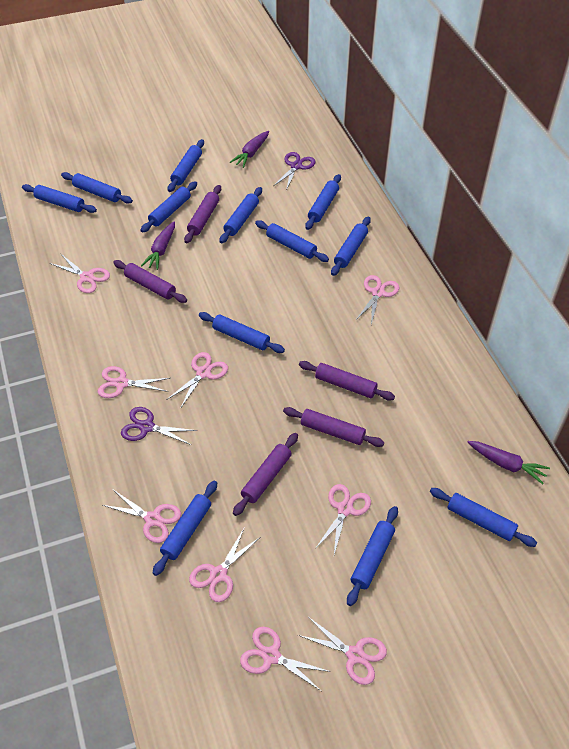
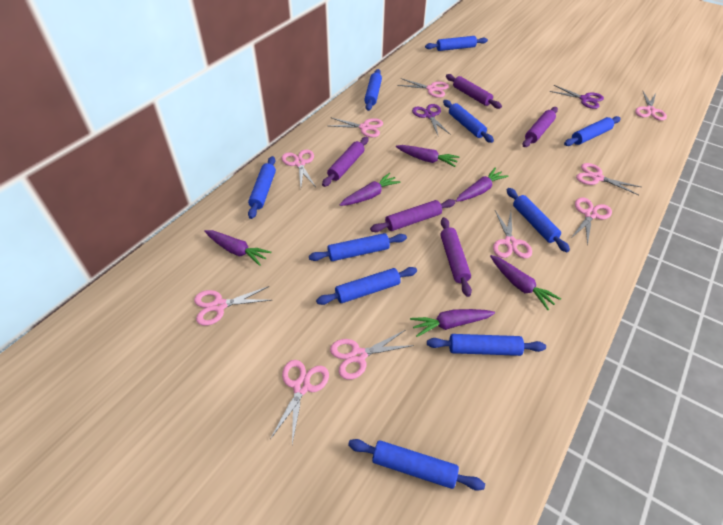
blue rolling pin: 12 -> 10
pink scissors: 9 -> 10
purple carrot: 3 -> 6

